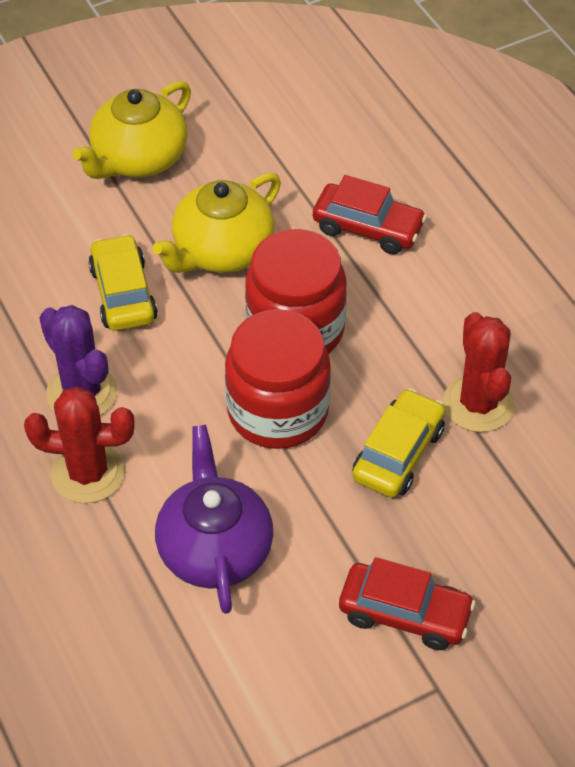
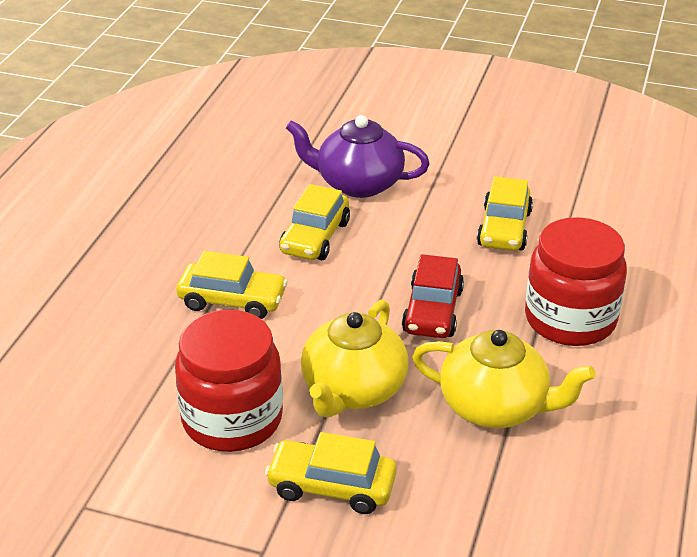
purple cactus: 1 -> 0
red cactus: 2 -> 0
red car: 2 -> 1
yellow car: 2 -> 4

